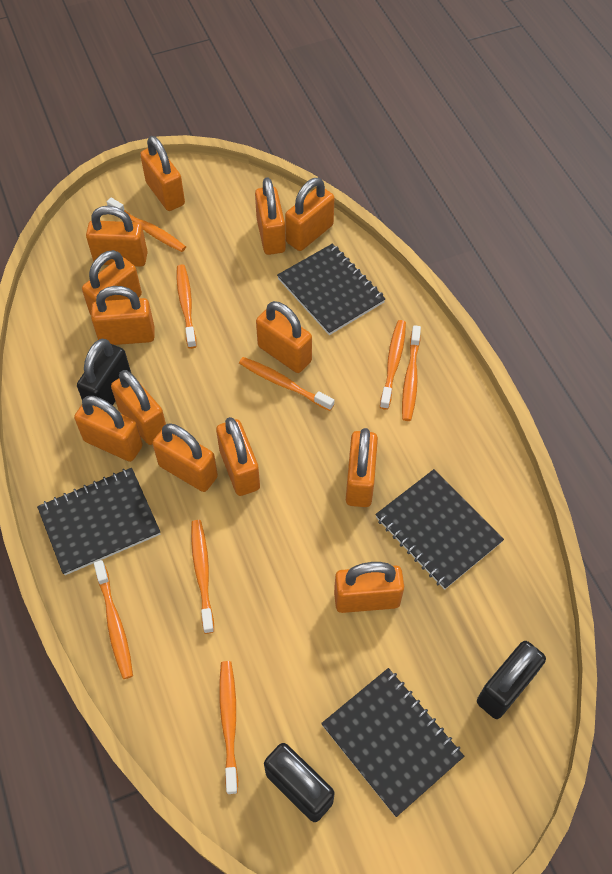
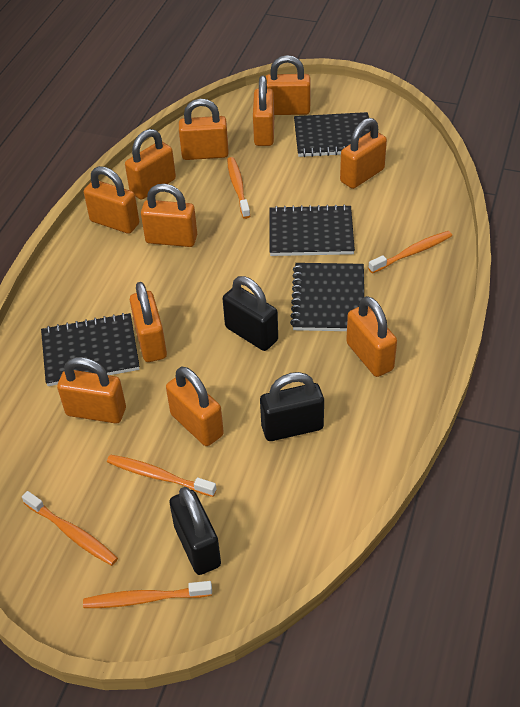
orange padlock: 13 -> 11
orange toothbrush: 8 -> 5

